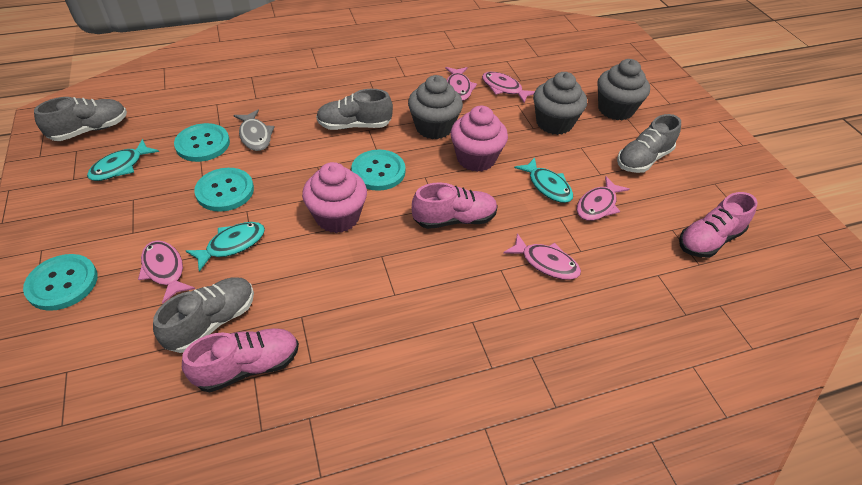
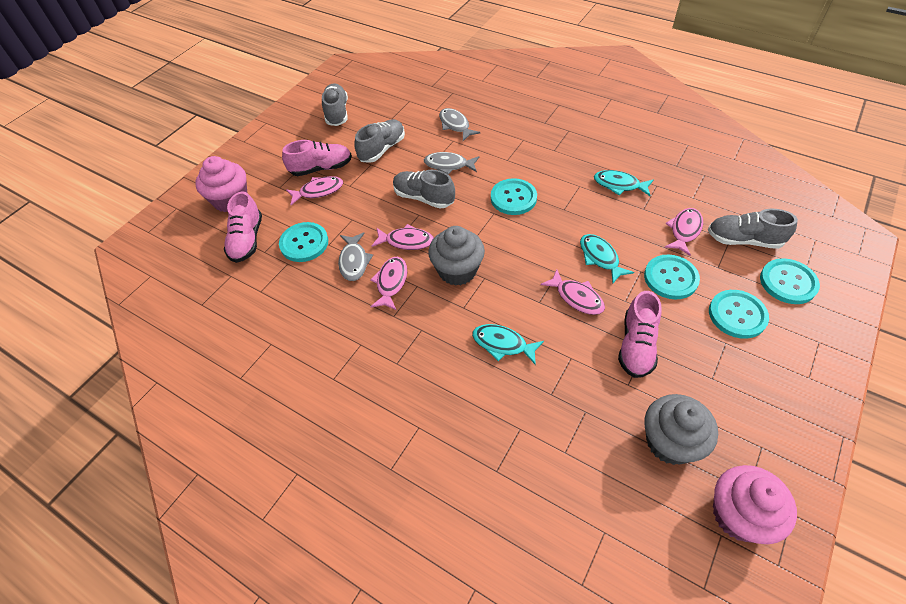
grey cupcake: 3 -> 2
grey fish: 1 -> 3
turquoise button: 4 -> 5

